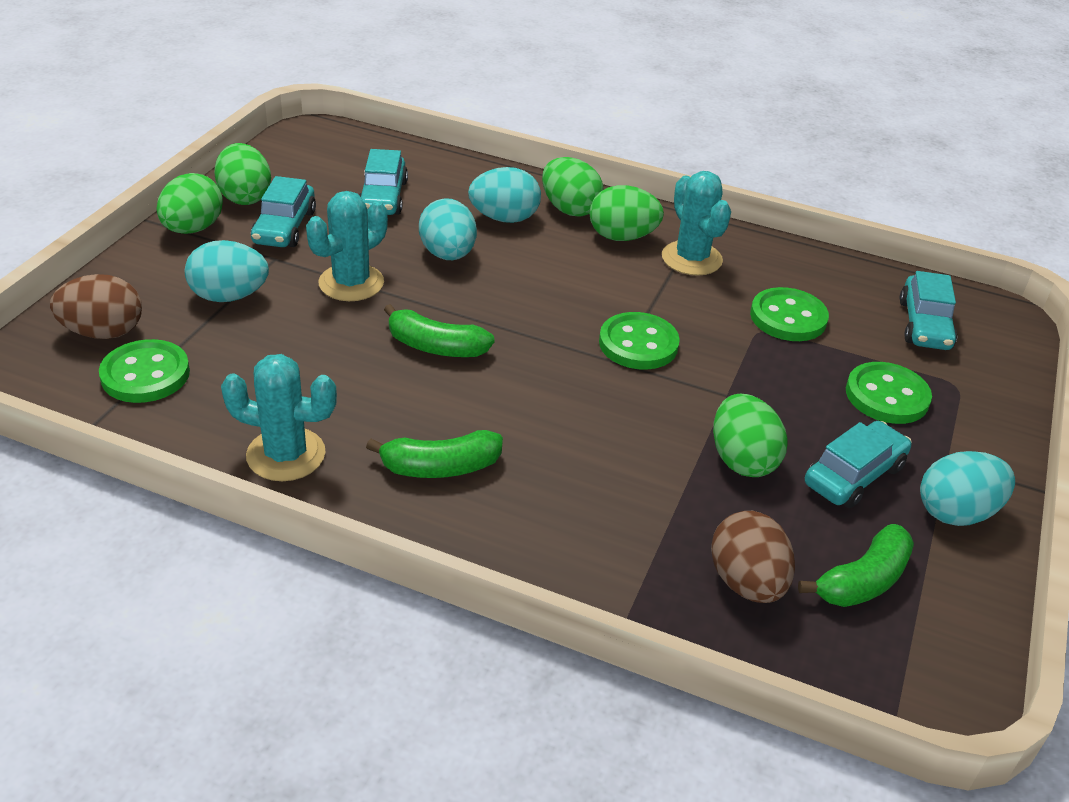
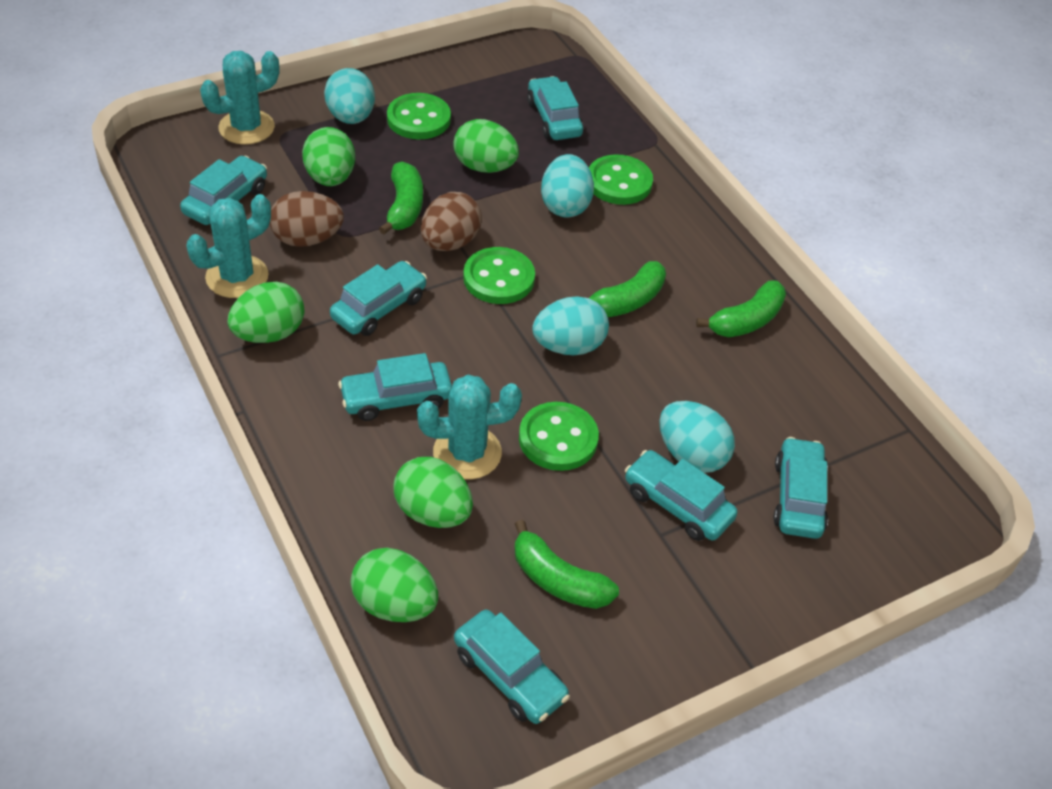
green banana: 3 -> 4
turquoise car: 4 -> 7

